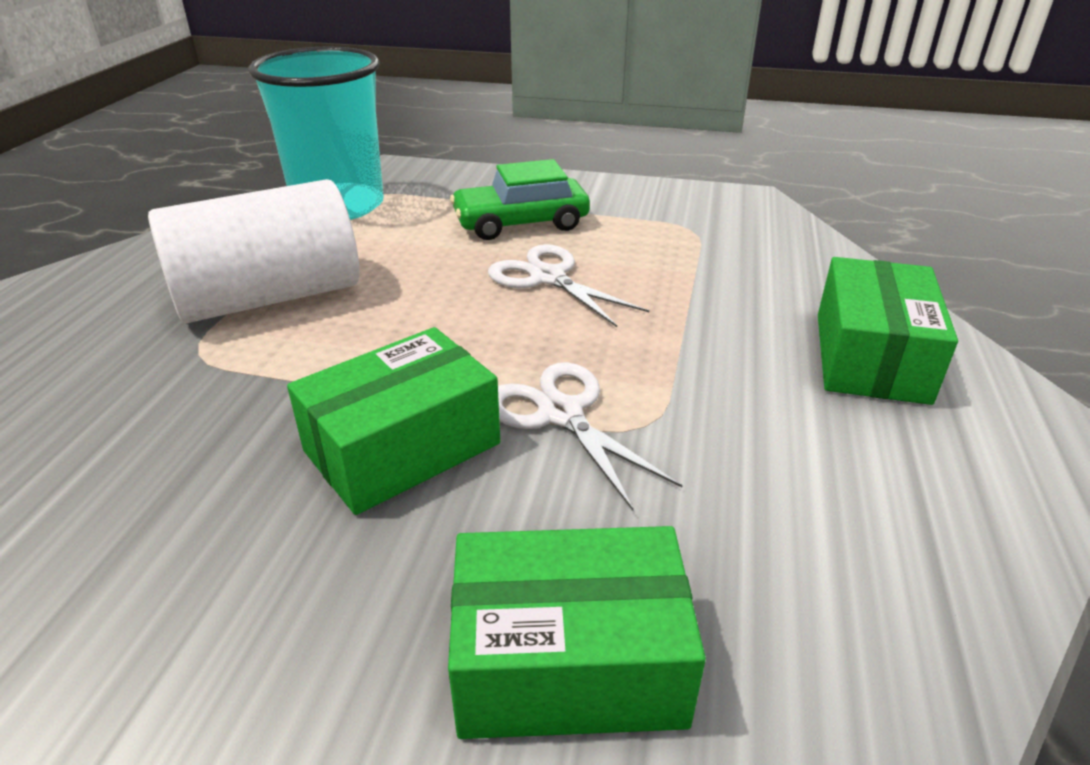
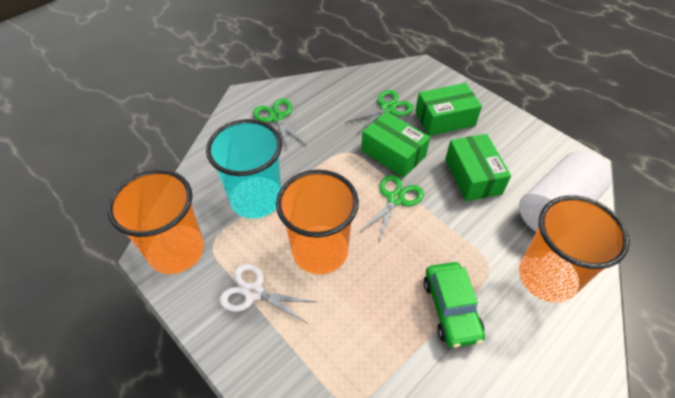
green scissors: 0 -> 3
orange cup: 0 -> 3
white scissors: 2 -> 1

